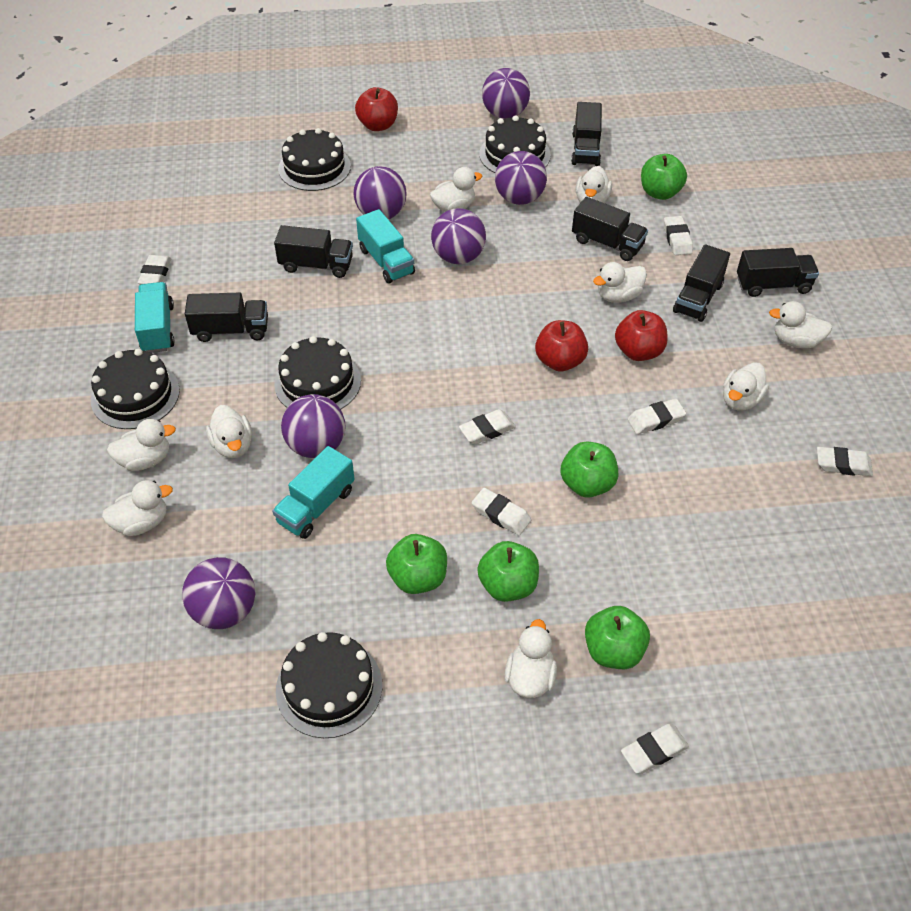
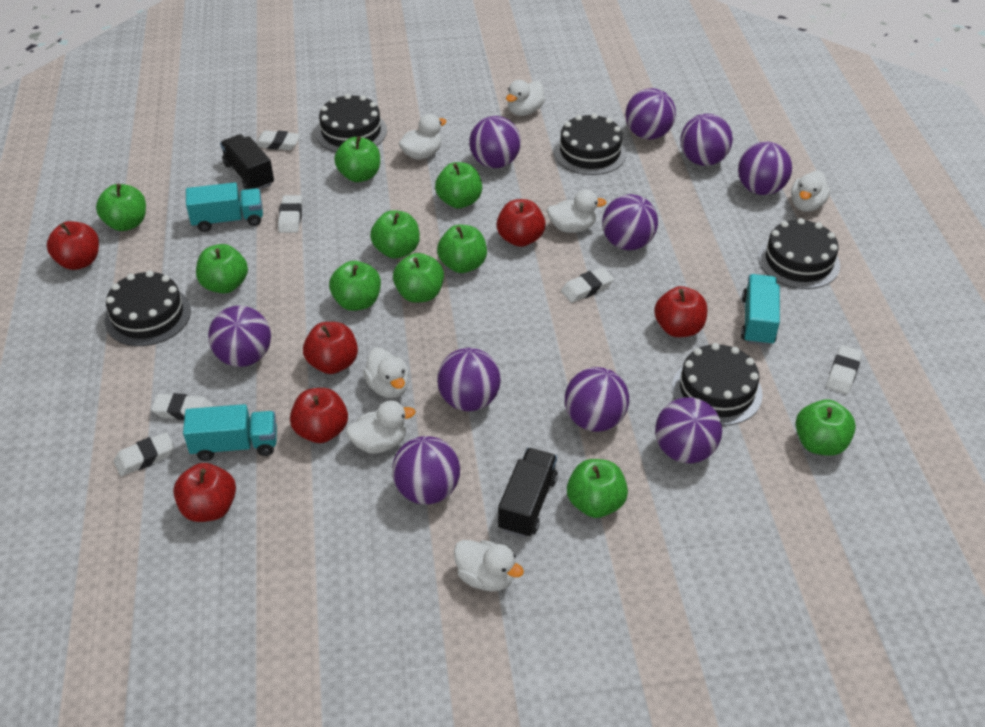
black truck: 6 -> 2
green apple: 5 -> 10
purple ball: 6 -> 10
red apple: 3 -> 6
white duck: 9 -> 7
white eraser: 7 -> 6

